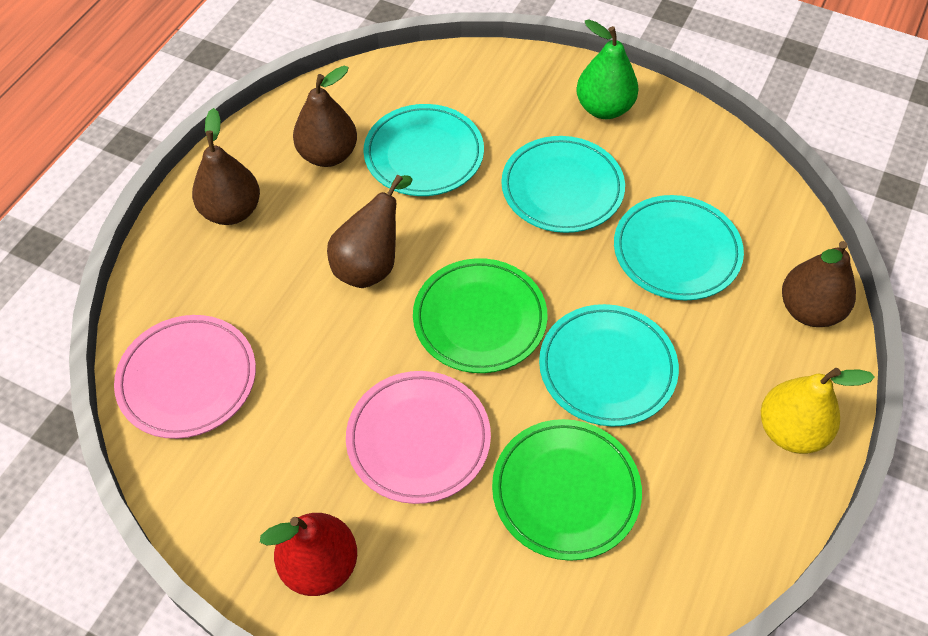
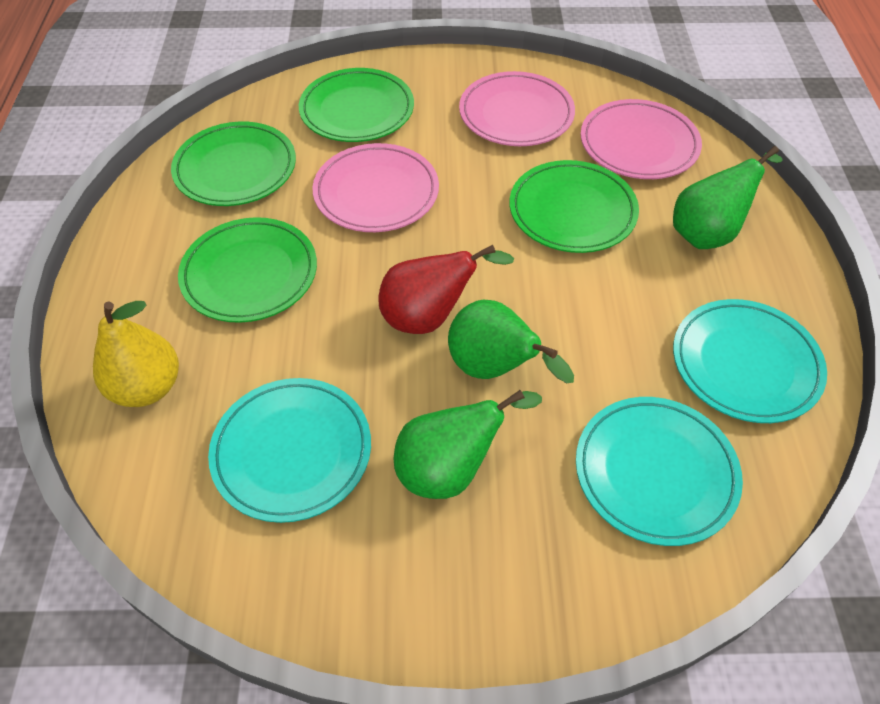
brown pear: 4 -> 0
green pear: 1 -> 3
green plate: 2 -> 4
pink plate: 2 -> 3
turquoise plate: 4 -> 3

